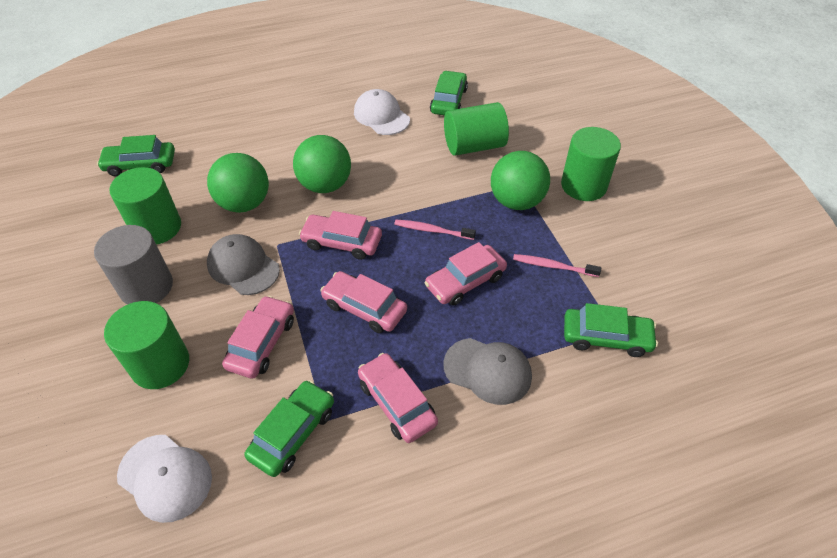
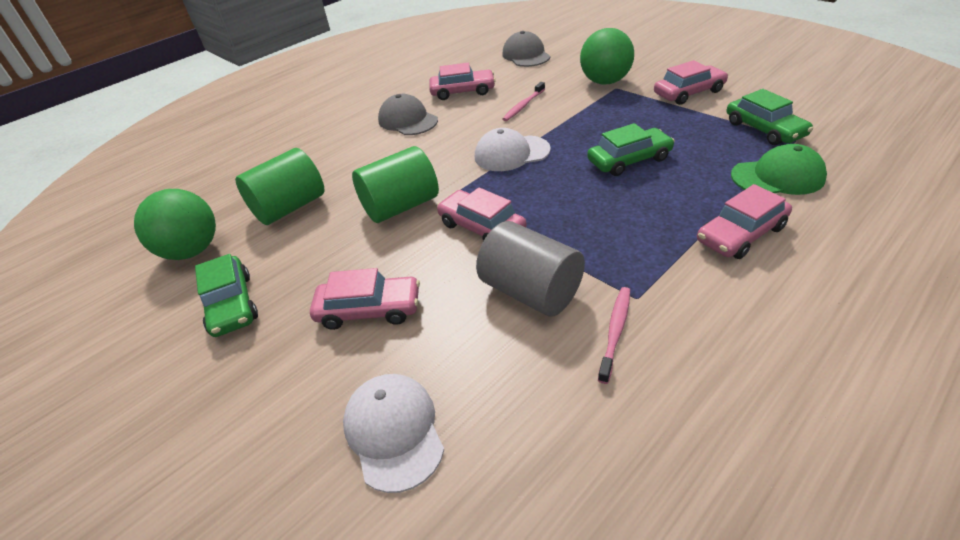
green ball: 3 -> 2
green cap: 0 -> 1
green car: 4 -> 3
green cylinder: 4 -> 2

